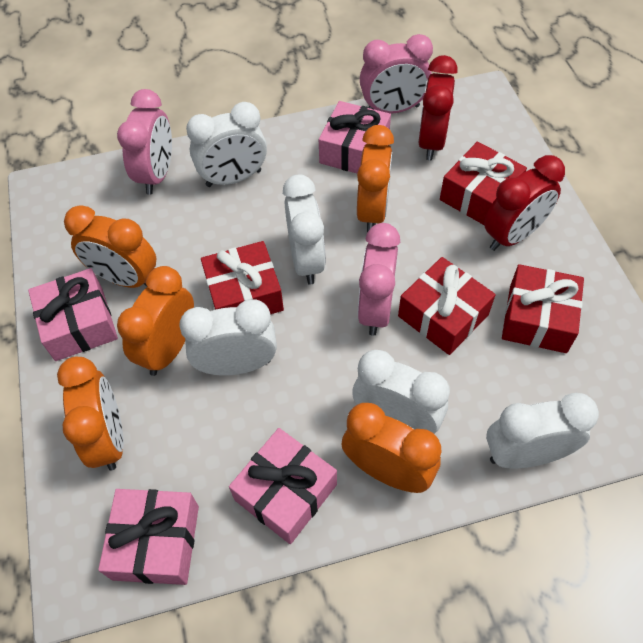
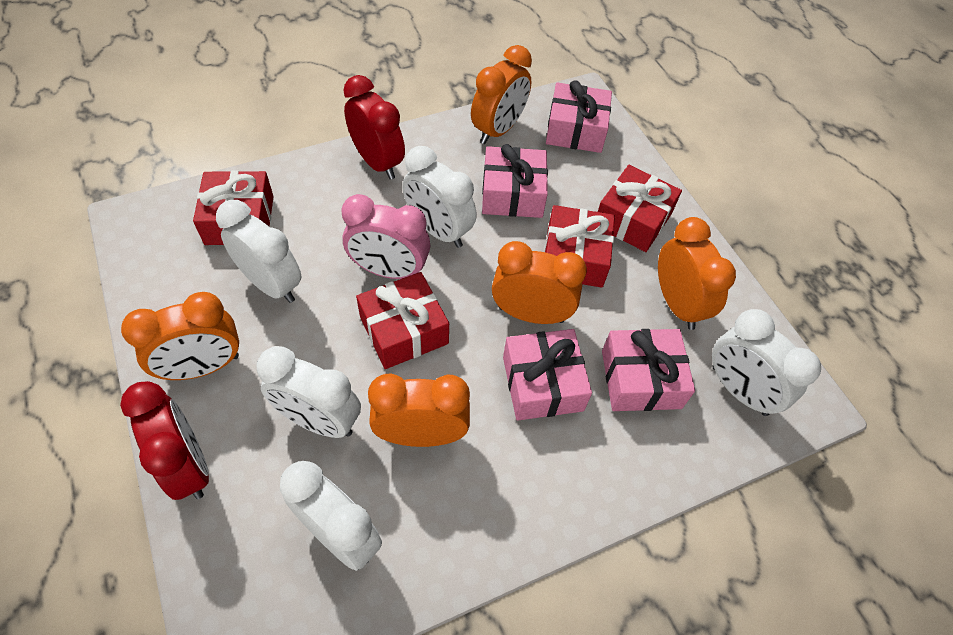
pink clock: 3 -> 1

